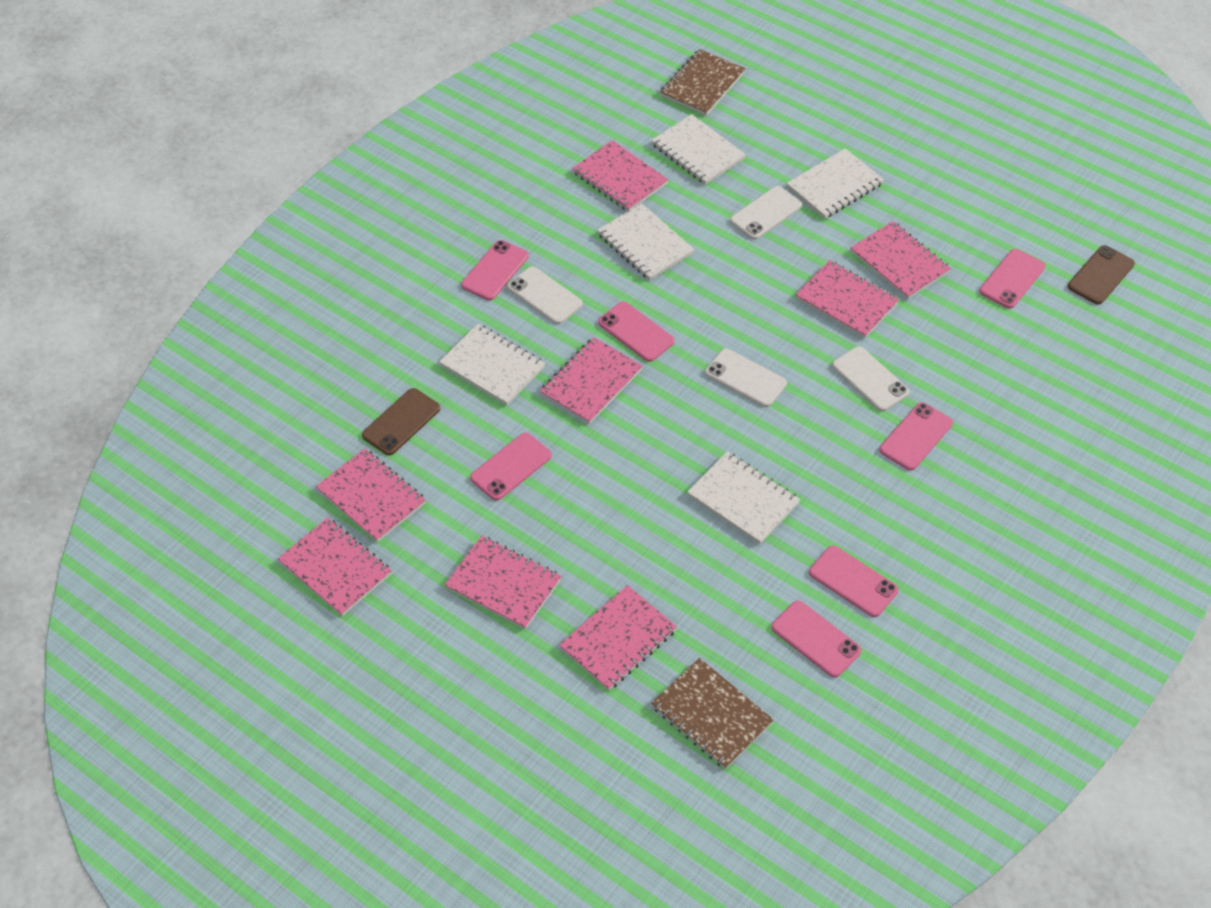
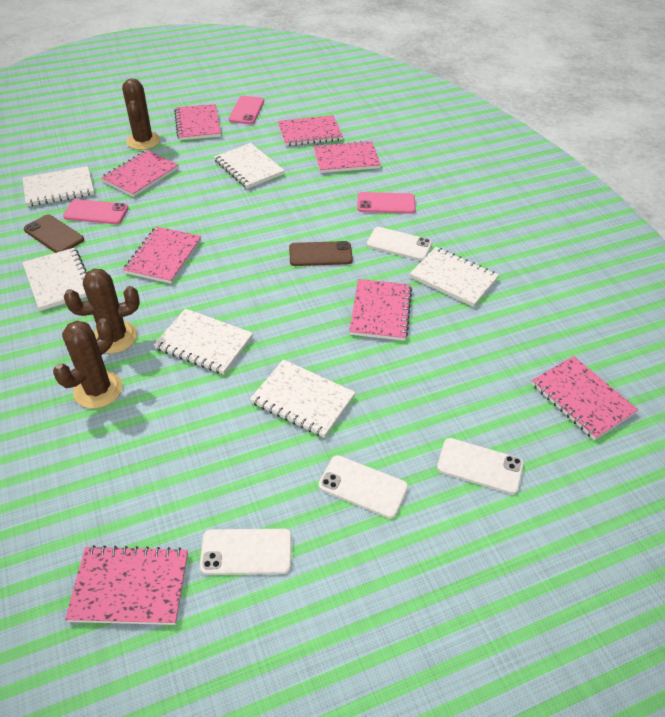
brown cactus: 0 -> 3
brown notebook: 2 -> 0
pink phone: 7 -> 3
white notebook: 5 -> 6

